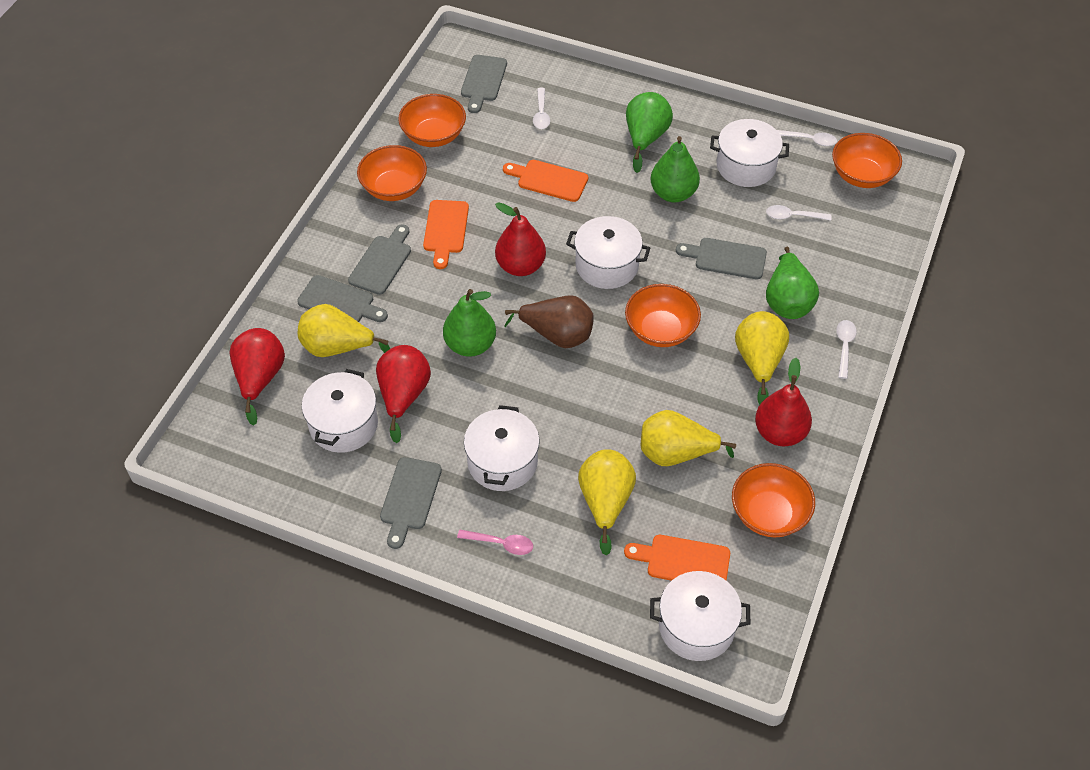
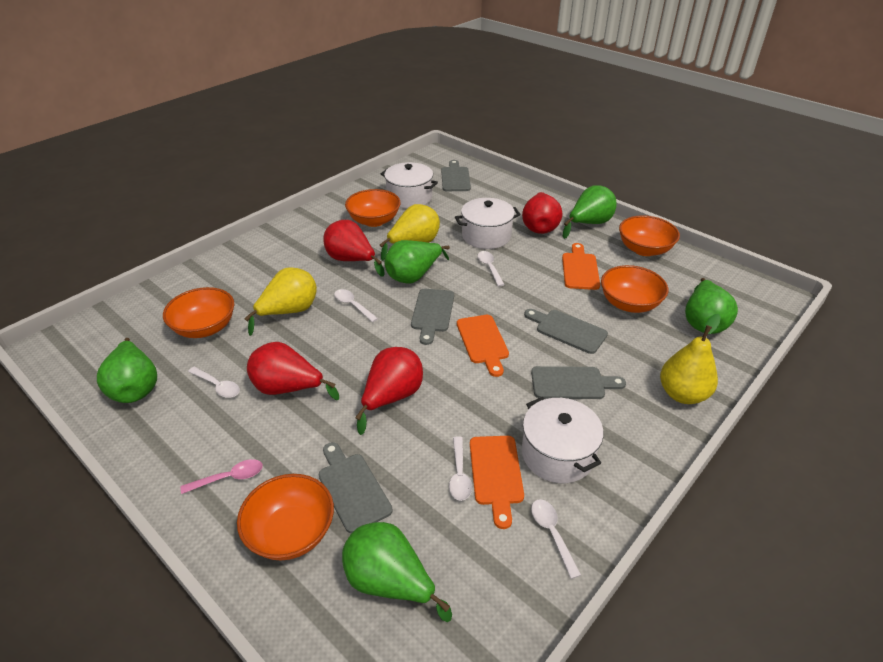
brown pear: 1 -> 0
green pear: 4 -> 5
white pot: 5 -> 3
white spoon: 4 -> 5
yellow pear: 4 -> 3

